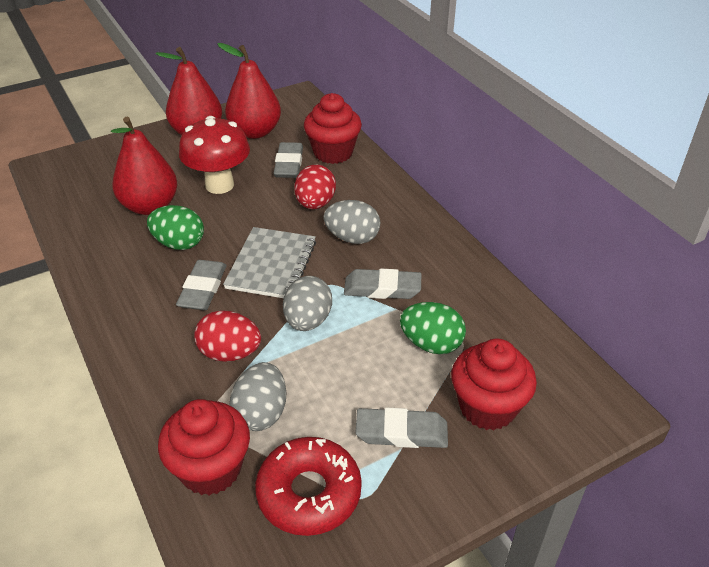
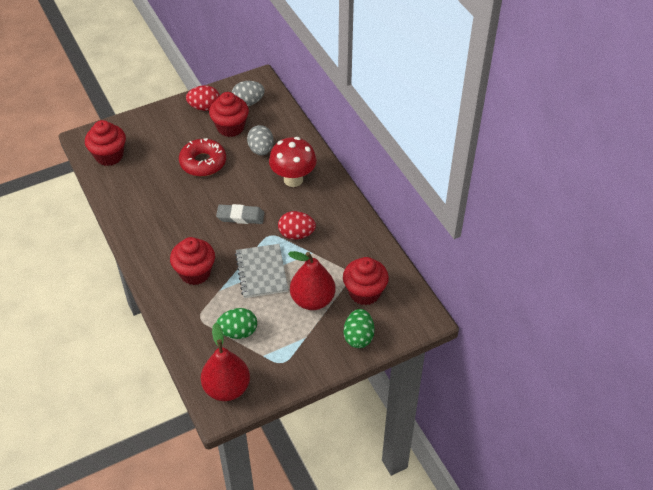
grey egg: 3 -> 2
grey eraser: 4 -> 1
red cupcake: 3 -> 4
red pear: 3 -> 2

